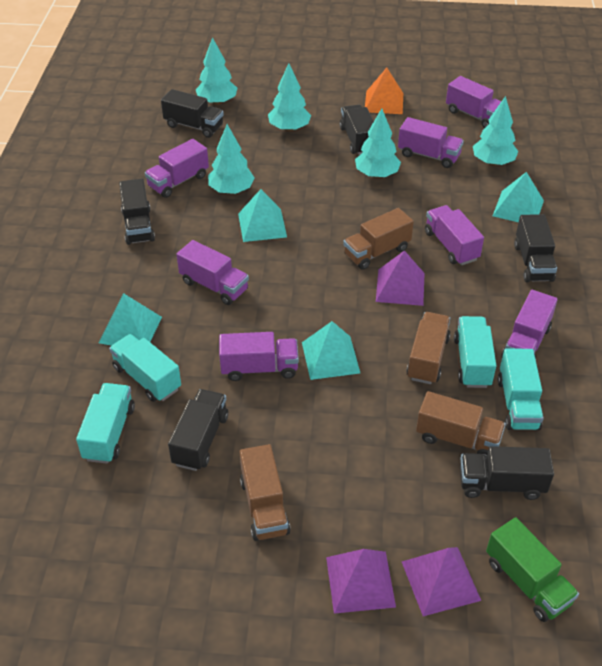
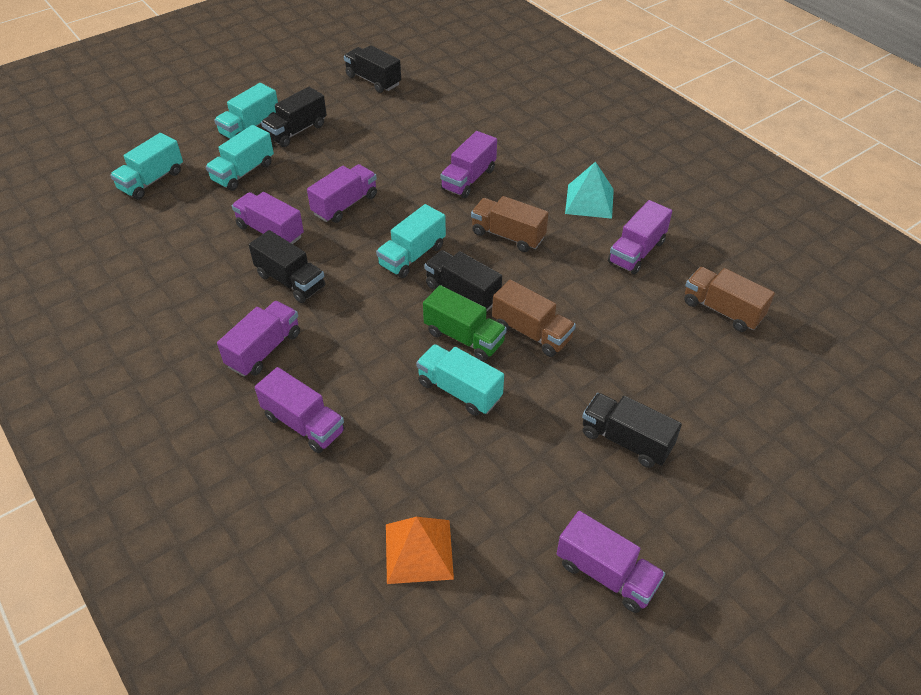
black truck: 6 -> 5
brown truck: 4 -> 3
purple pyramid: 3 -> 0
turquoise pyramid: 4 -> 1
turquoise tree: 5 -> 0
turquoise truck: 4 -> 5

